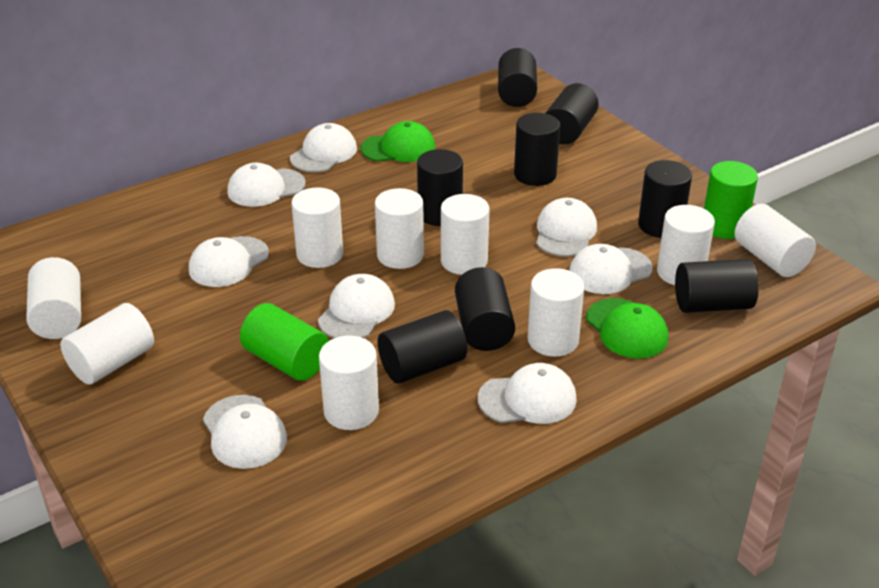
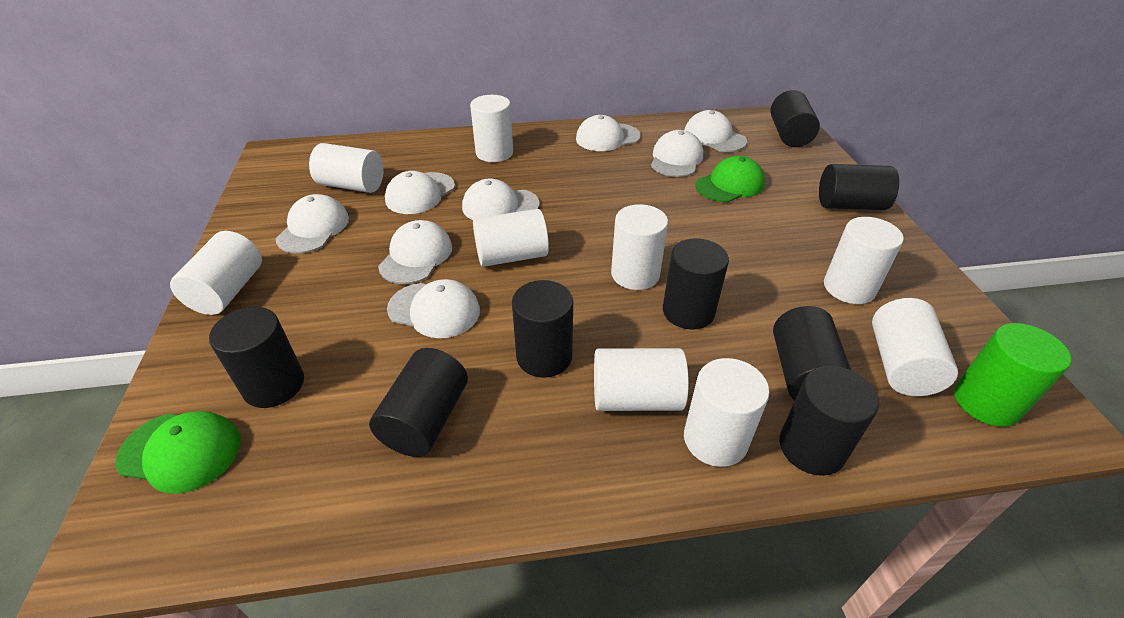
green cylinder: 2 -> 1

